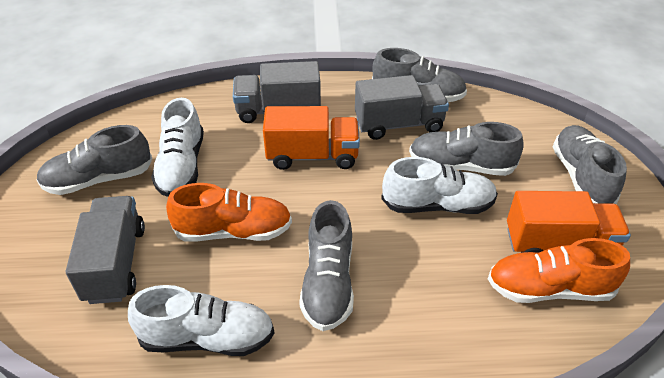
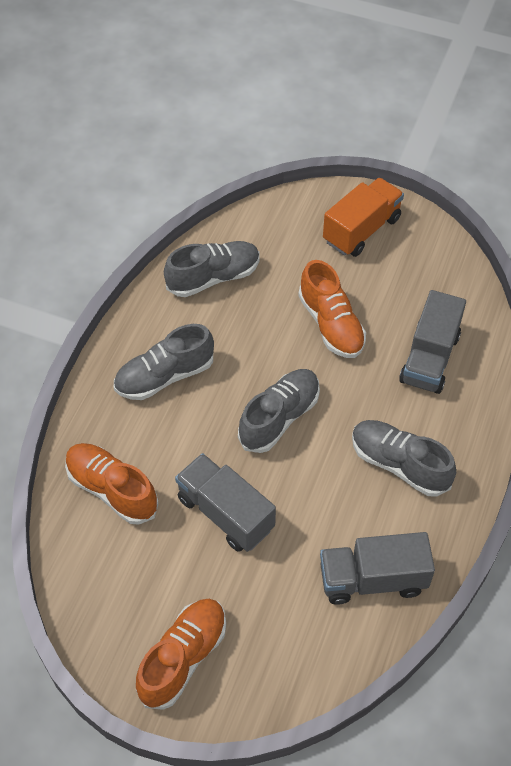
grey shoe: 5 -> 4
orange shoe: 2 -> 3
orange truck: 2 -> 1
white shoe: 3 -> 0

